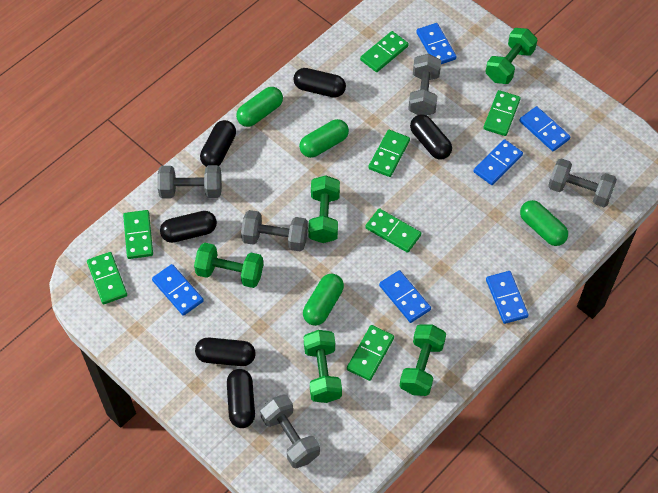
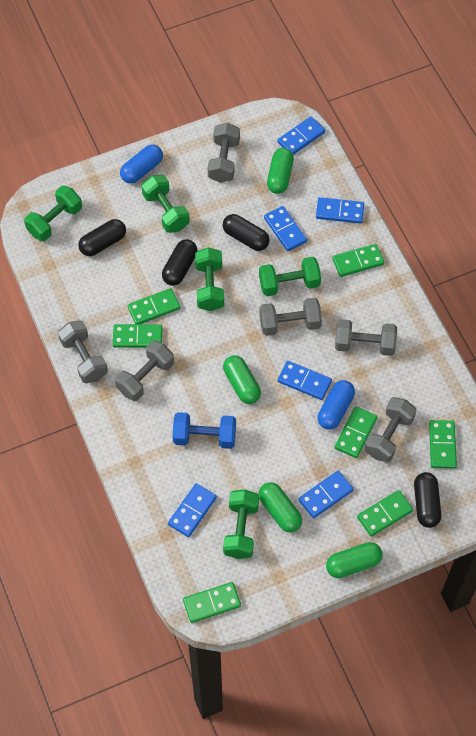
black capsule: 6 -> 4
blue capsule: 0 -> 2
blue dumbbell: 0 -> 1
grey dumbbell: 5 -> 6

